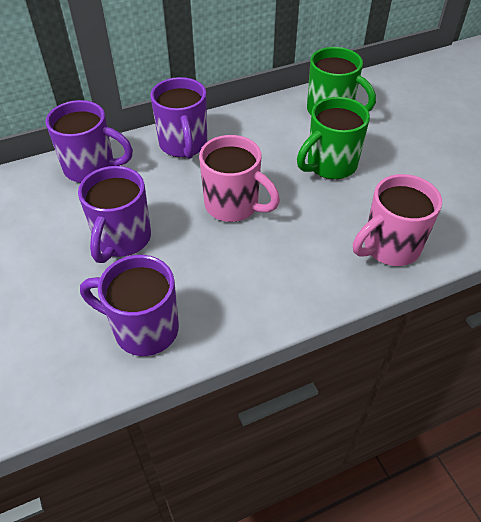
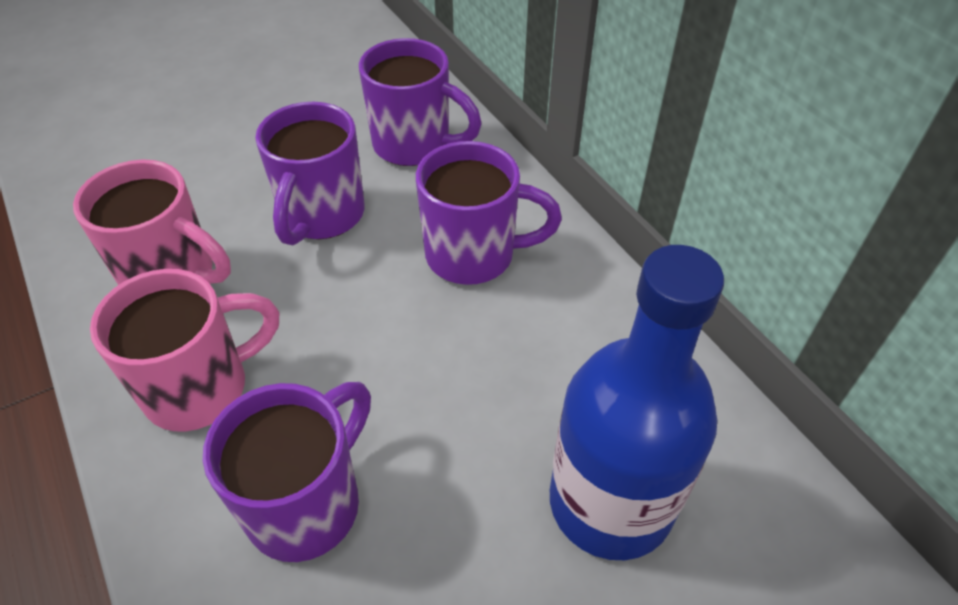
blue bottle: 0 -> 1
green mug: 2 -> 0

